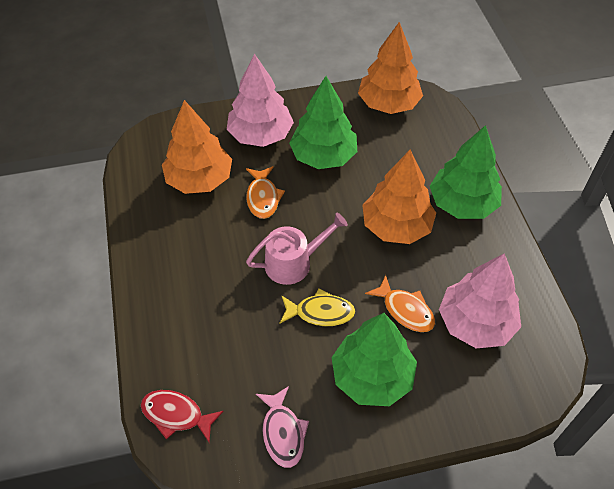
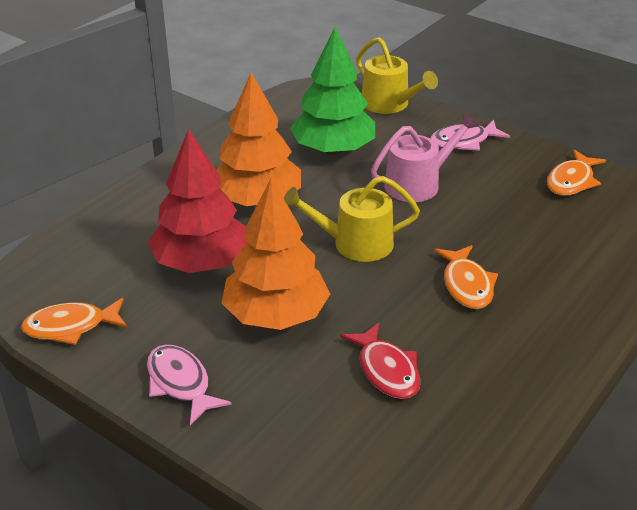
green tree: 3 -> 1
orange fish: 2 -> 3
orange tree: 3 -> 2
pink fish: 1 -> 2
pink tree: 2 -> 0
red tree: 0 -> 1
yellow fish: 1 -> 0
yellow watering can: 0 -> 2

